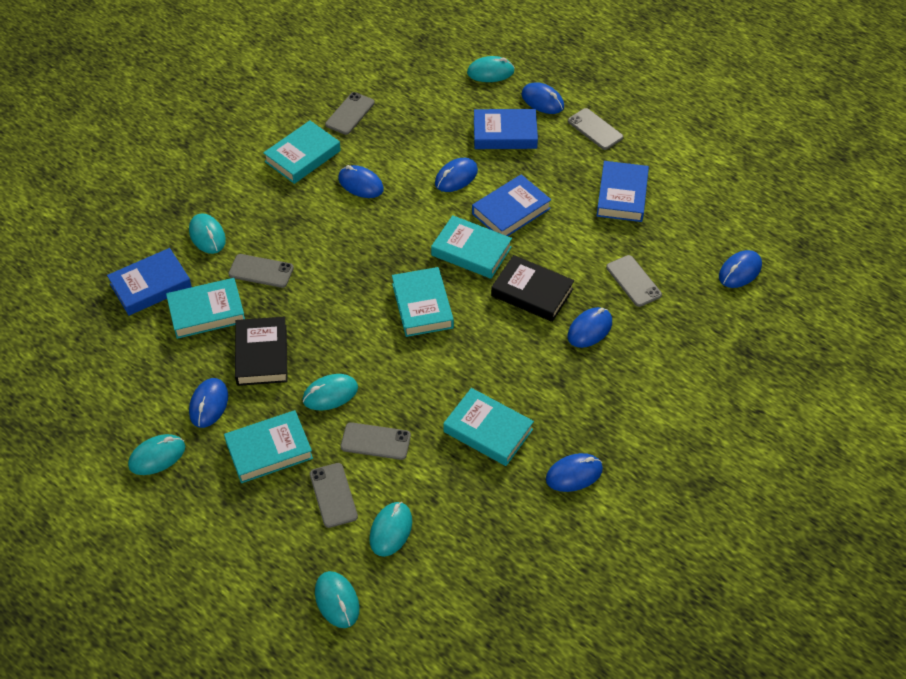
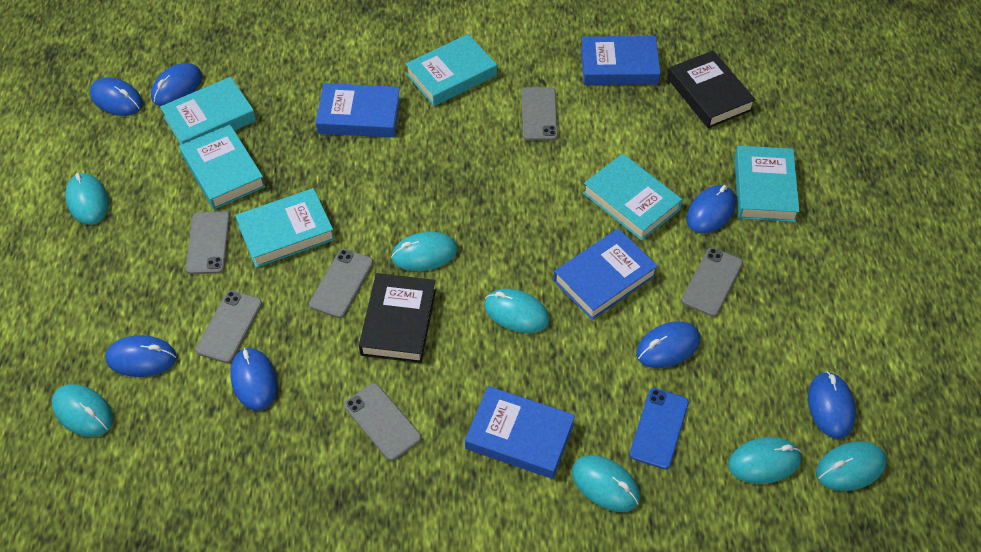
blue phone: 0 -> 1
turquoise mouse: 6 -> 7

